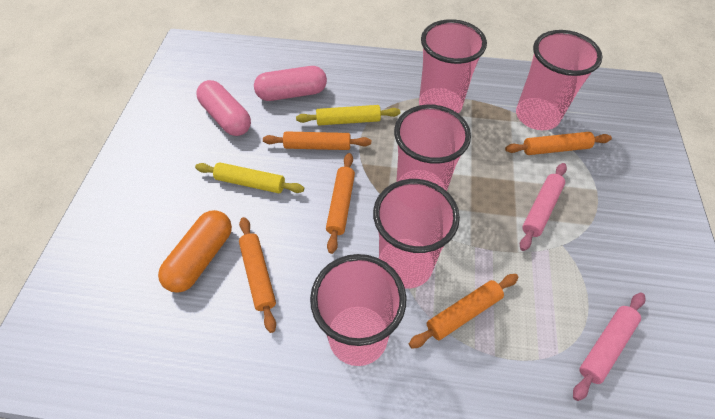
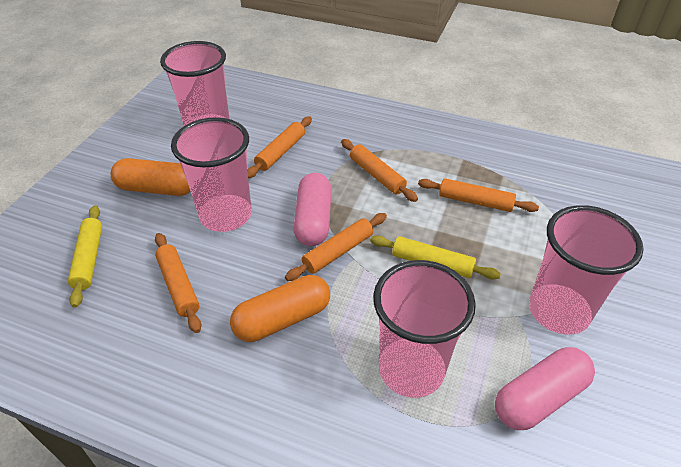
orange capsule: 1 -> 2
pink cup: 5 -> 4
pink rolling pin: 2 -> 0

